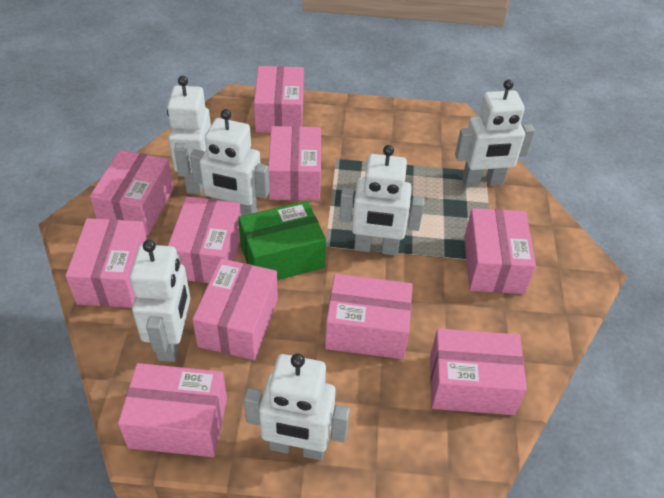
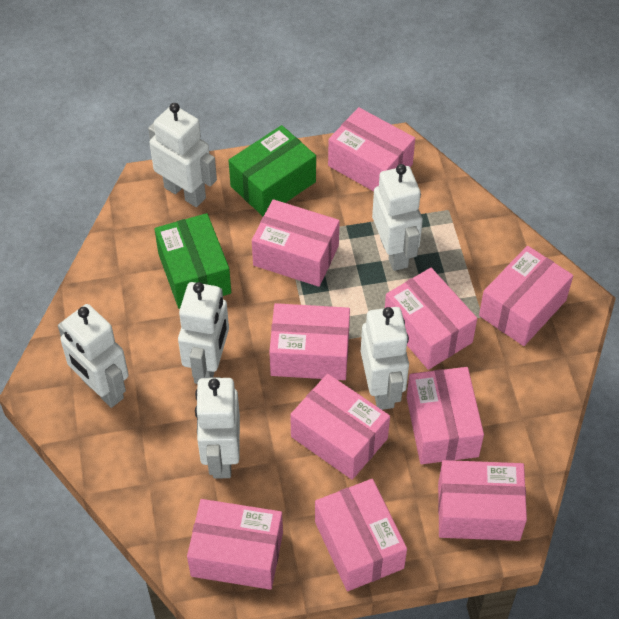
green box: 1 -> 2

